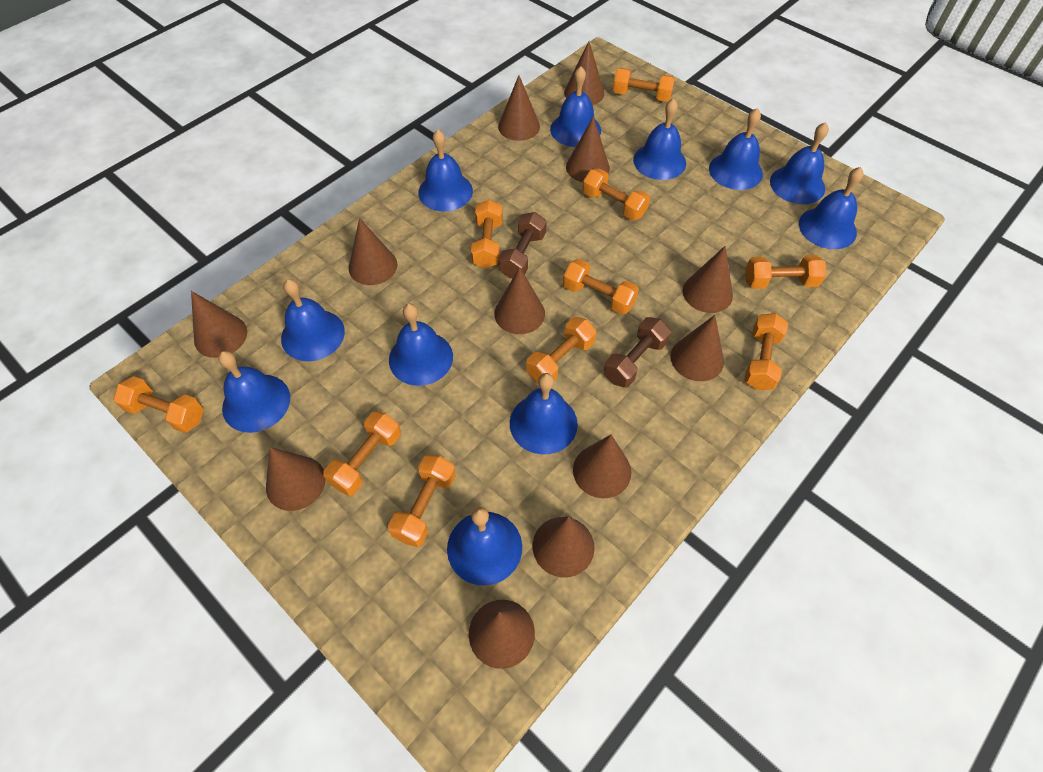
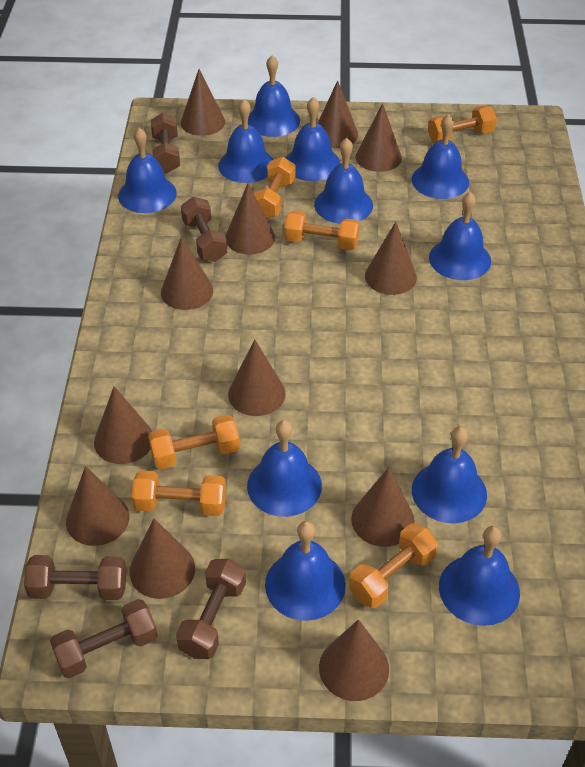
brown dumbbell: 2 -> 5
orange dumbbell: 10 -> 6

